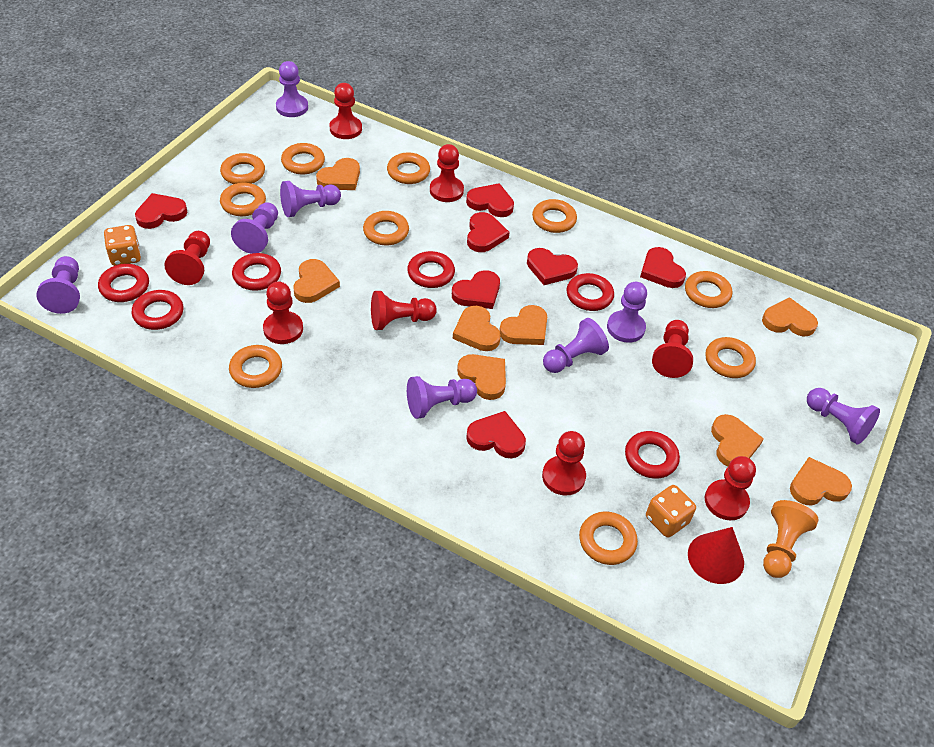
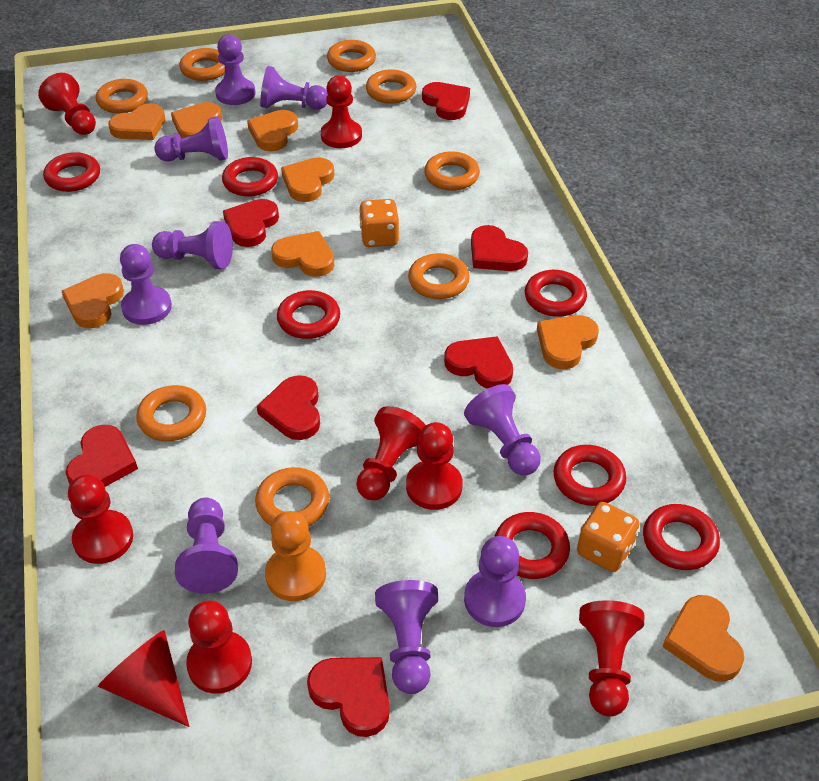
orange ring: 10 -> 8
purple pawn: 8 -> 9
red pawn: 8 -> 7
red ring: 6 -> 7

